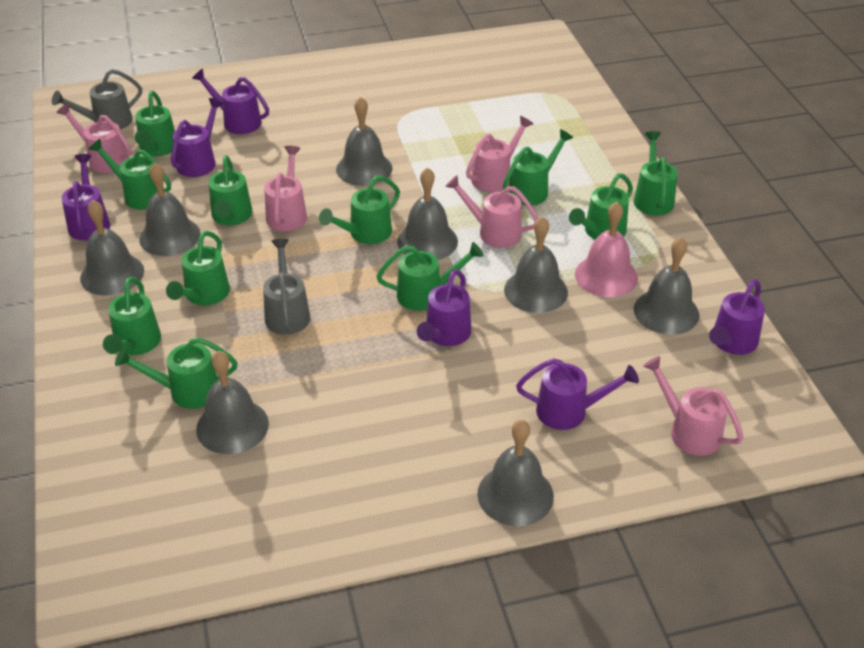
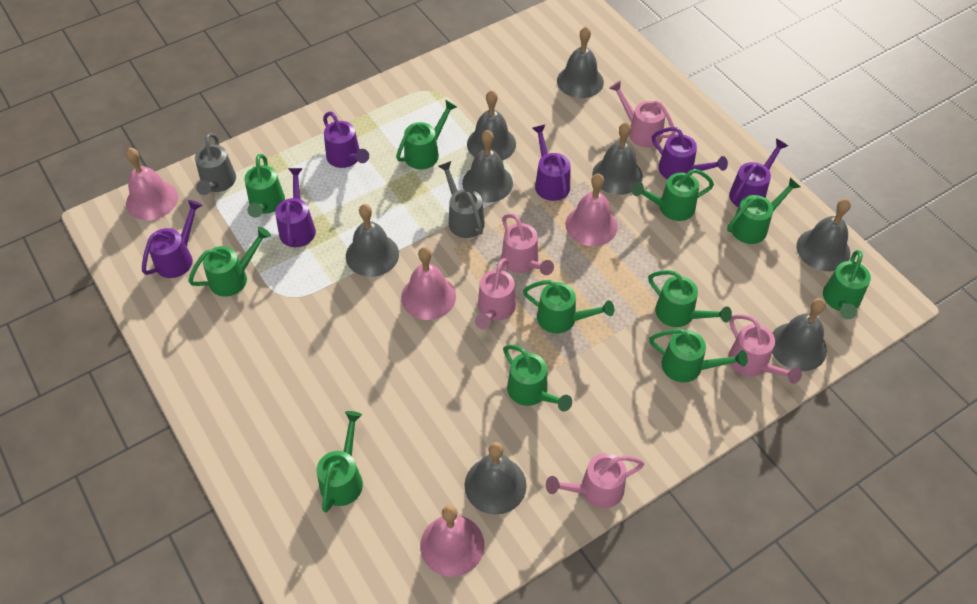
pink bell: 1 -> 4

